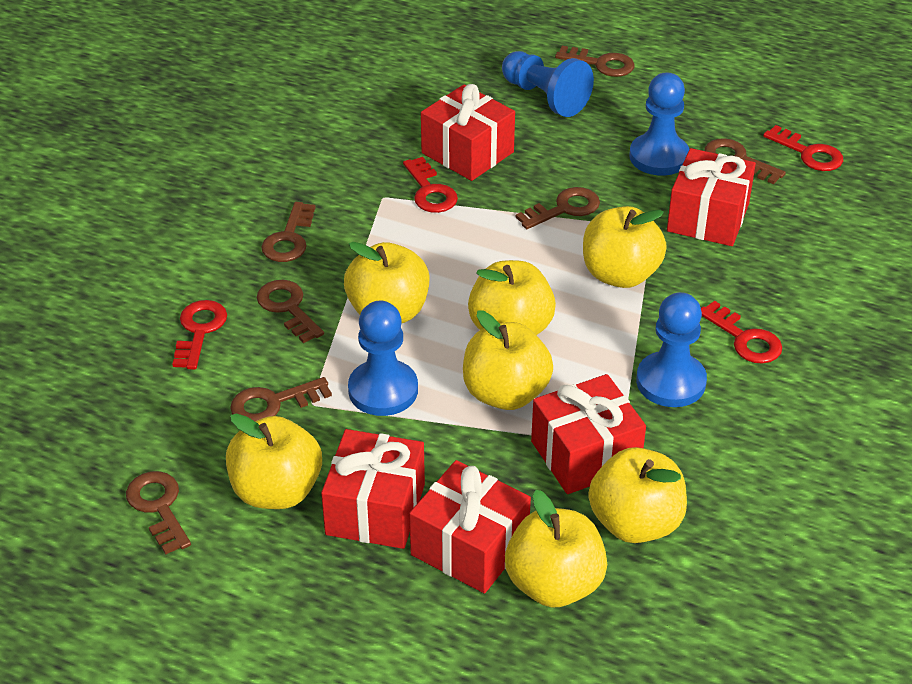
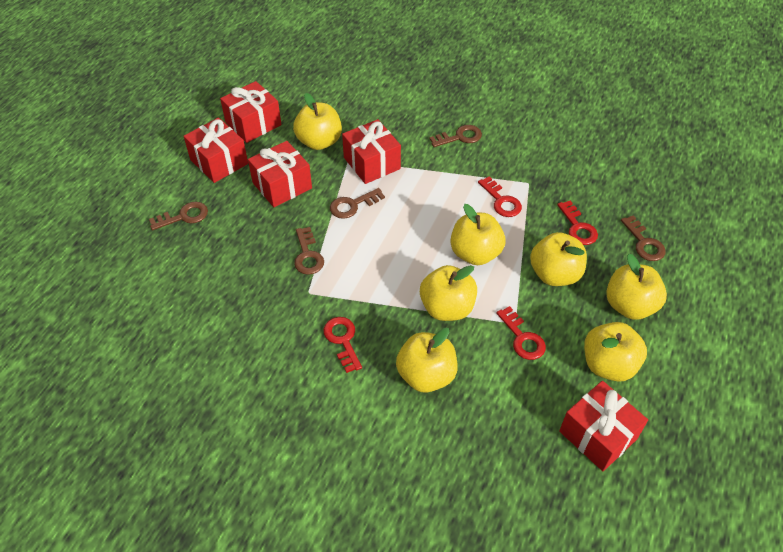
blue pawn: 4 -> 0
brown key: 7 -> 5

